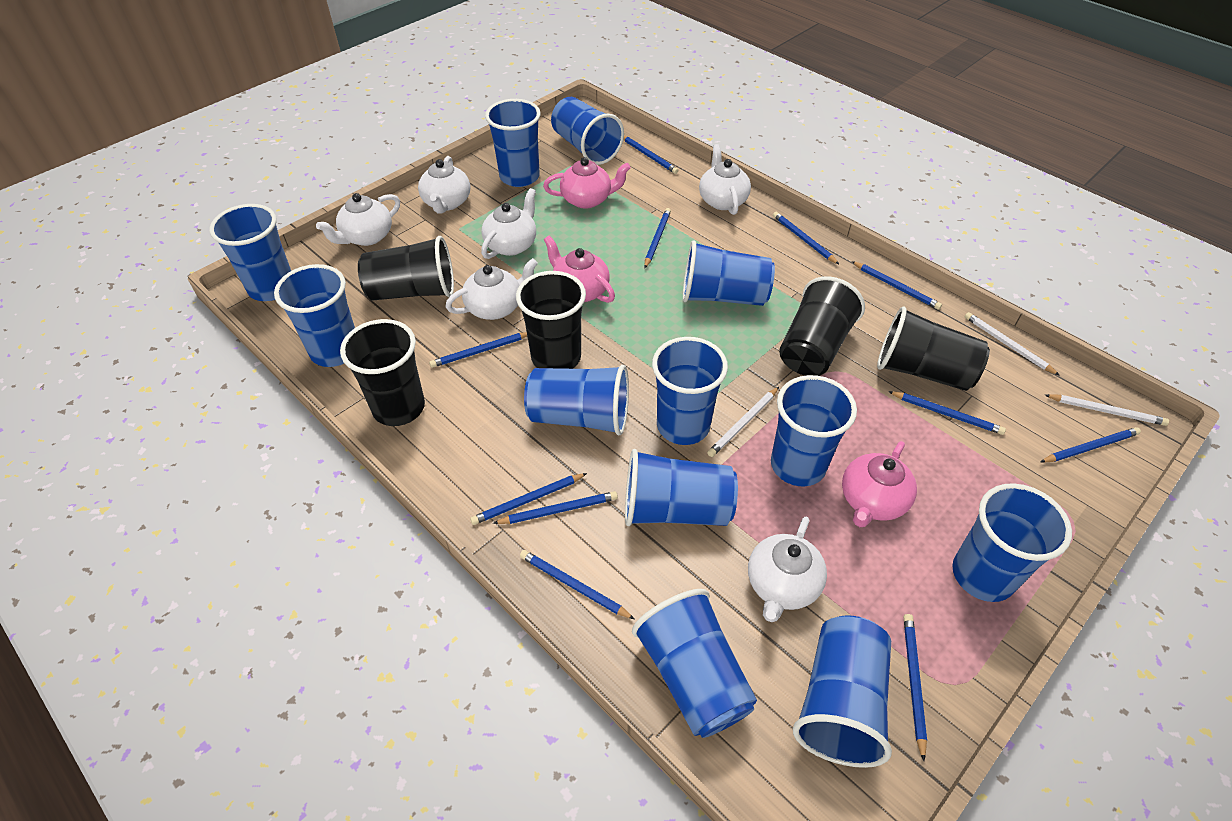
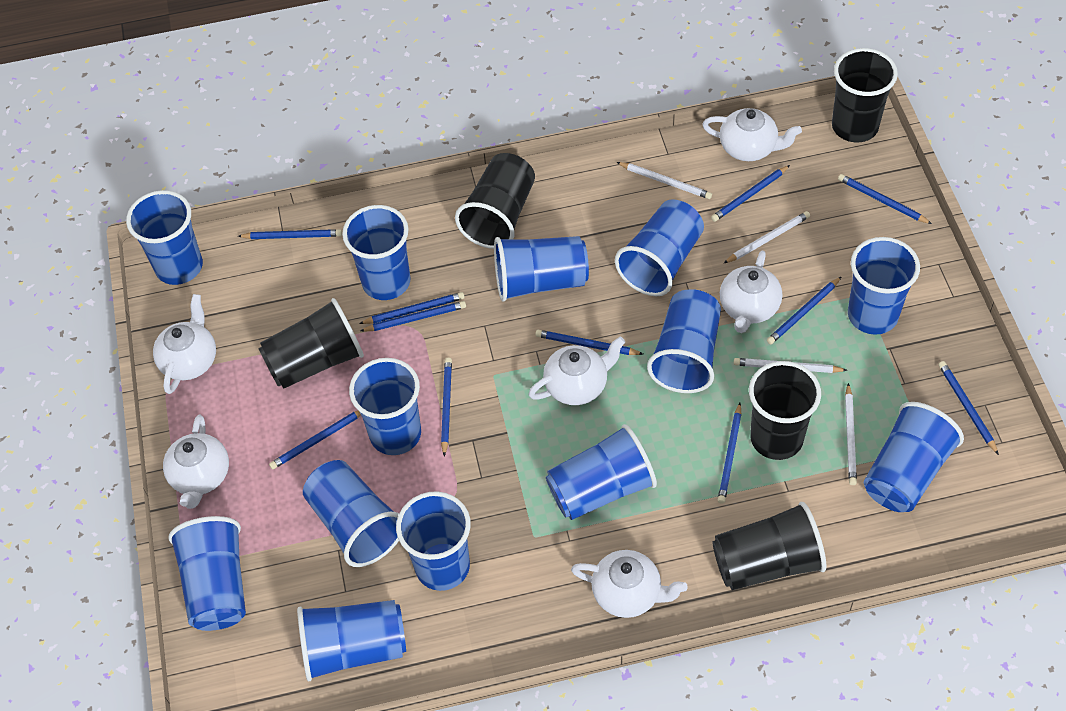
blue cup: 12 -> 13
pink teapot: 3 -> 0
white pencil: 3 -> 4

